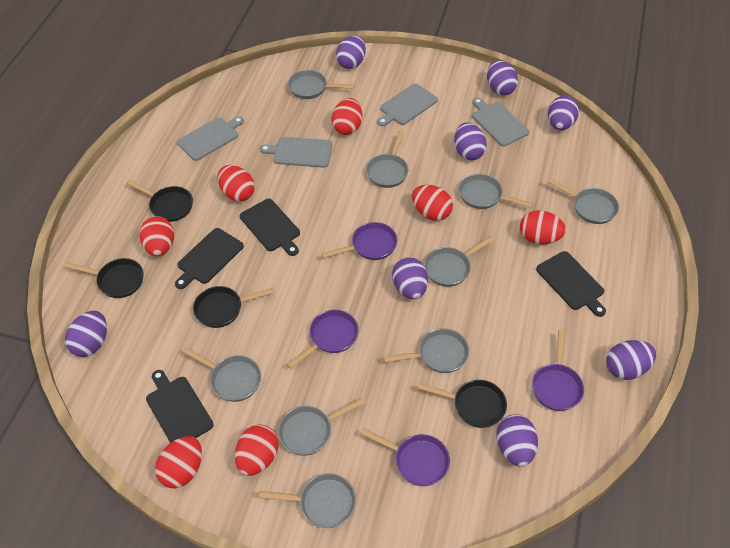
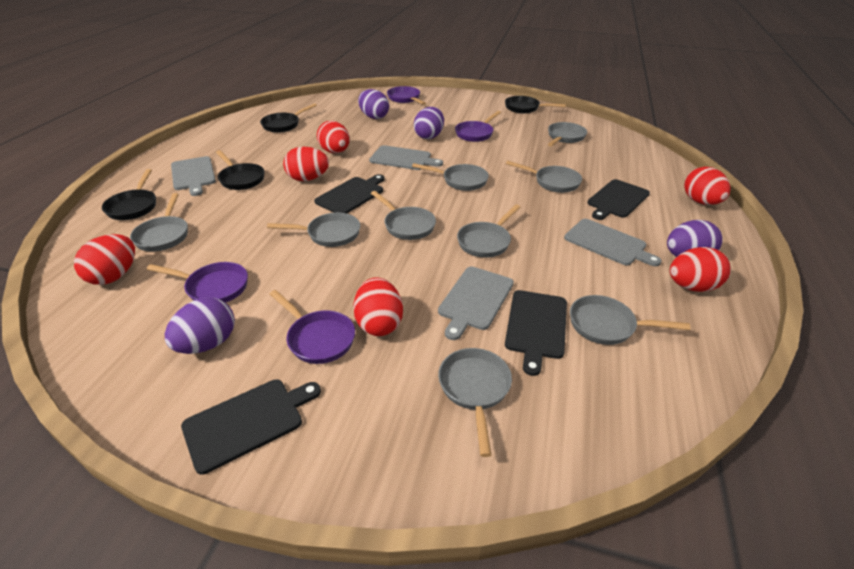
purple egg: 8 -> 4
red egg: 7 -> 6

